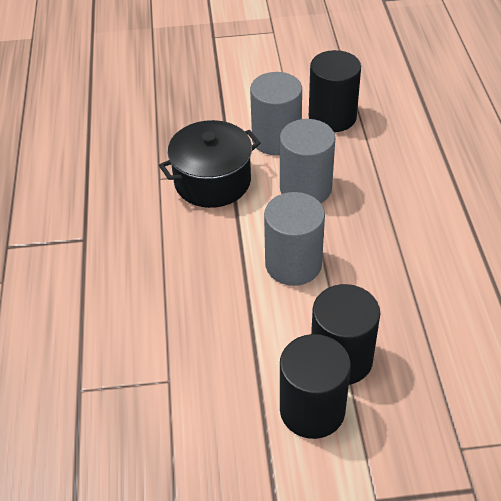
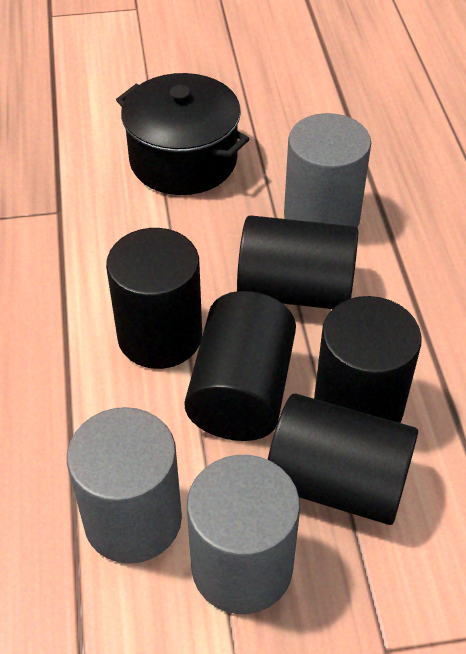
black cylinder: 3 -> 5

